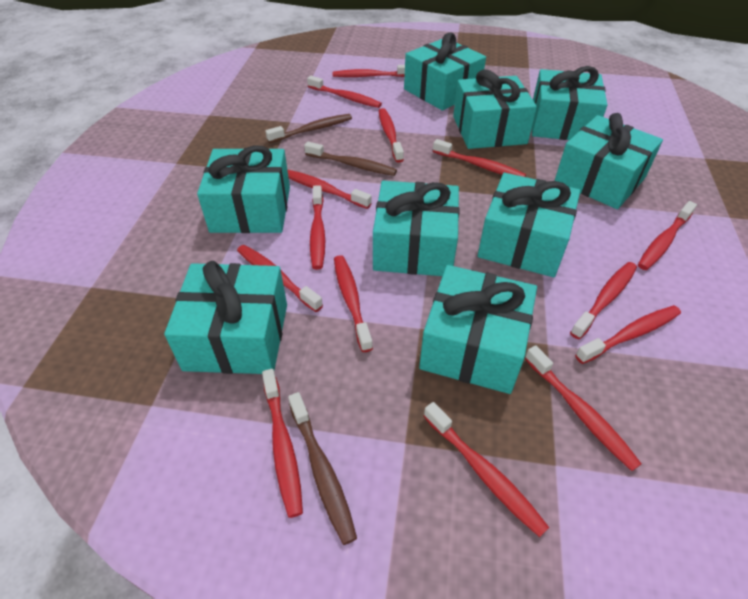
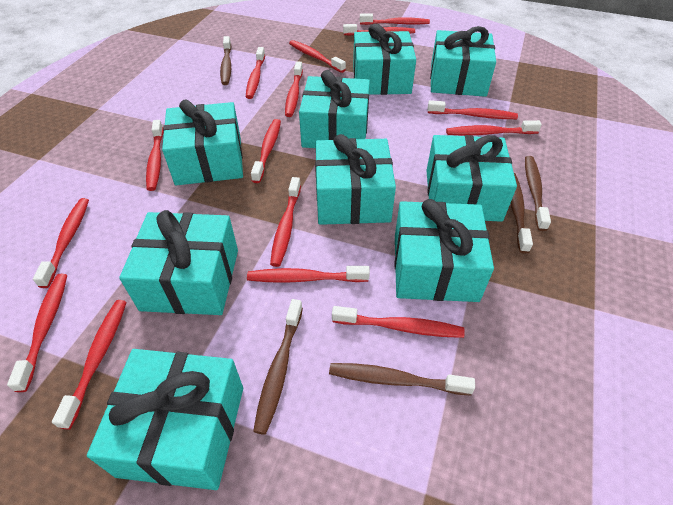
brown toothbrush: 3 -> 5
red toothbrush: 14 -> 15

